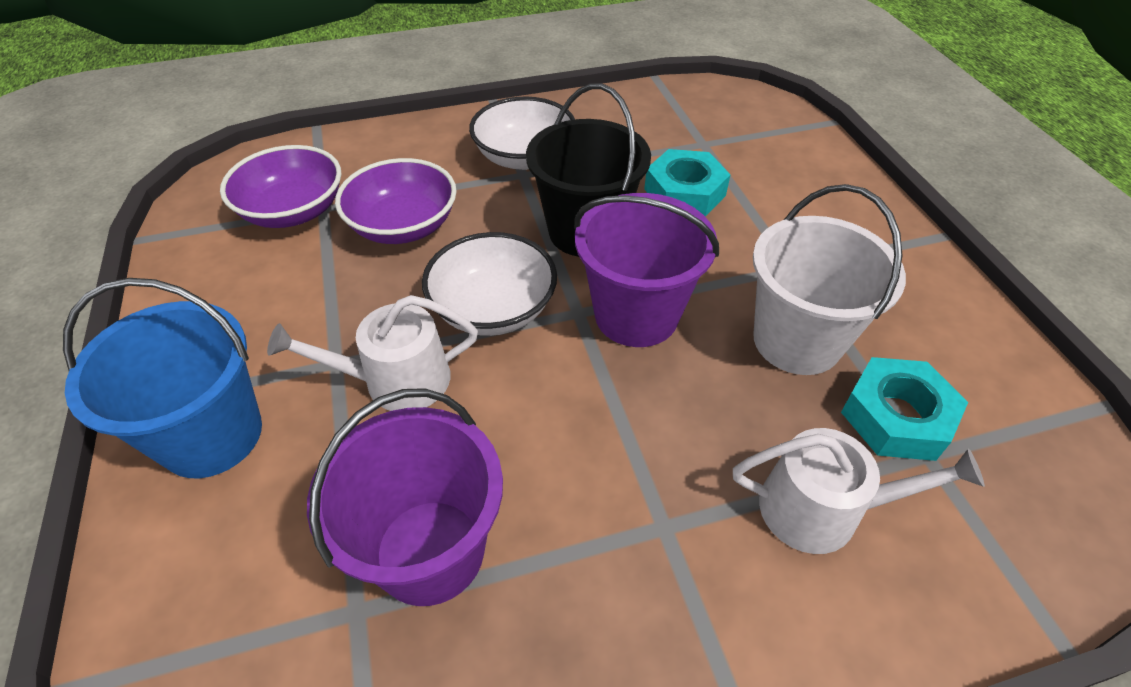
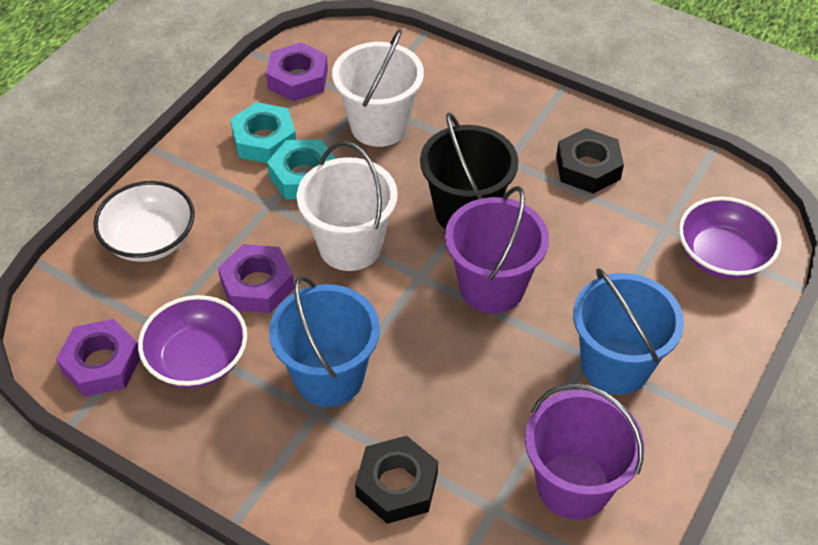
black nut: 0 -> 2
blue bucket: 1 -> 2
purple nut: 0 -> 3
white bowl: 2 -> 1
white bucket: 1 -> 2
white watering can: 2 -> 0

